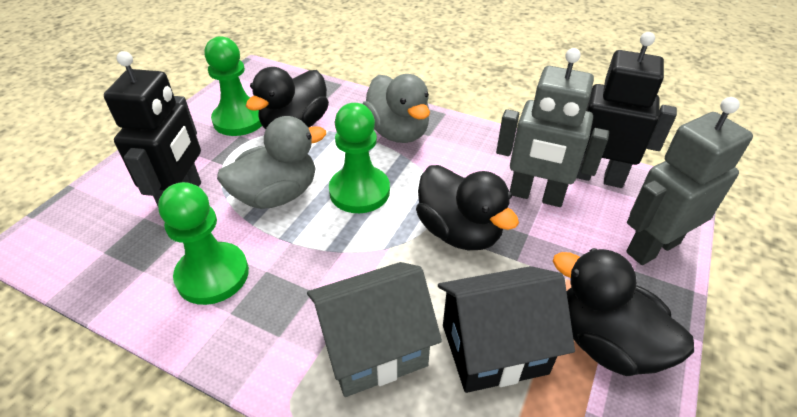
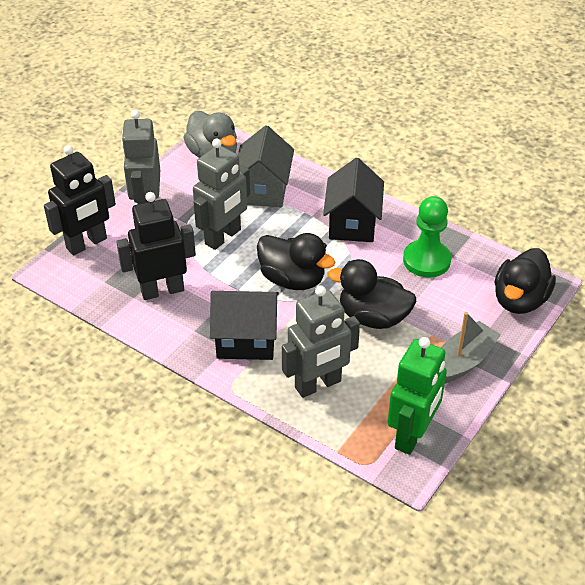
black house: 1 -> 2
green pawn: 3 -> 1
green robot: 0 -> 1
grey boat: 0 -> 1
grey duck: 2 -> 1
grey robot: 2 -> 3

